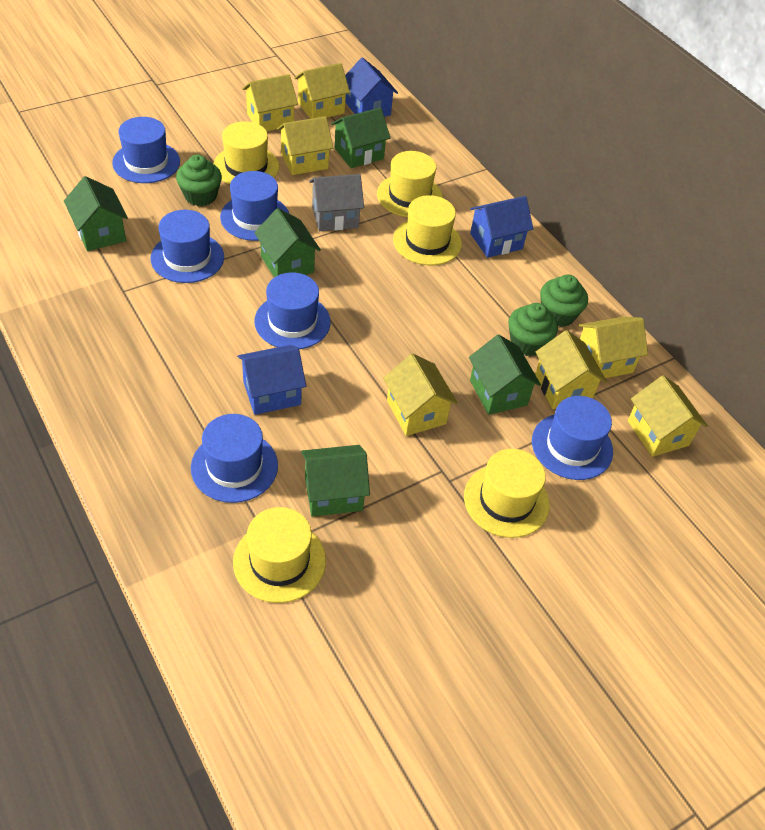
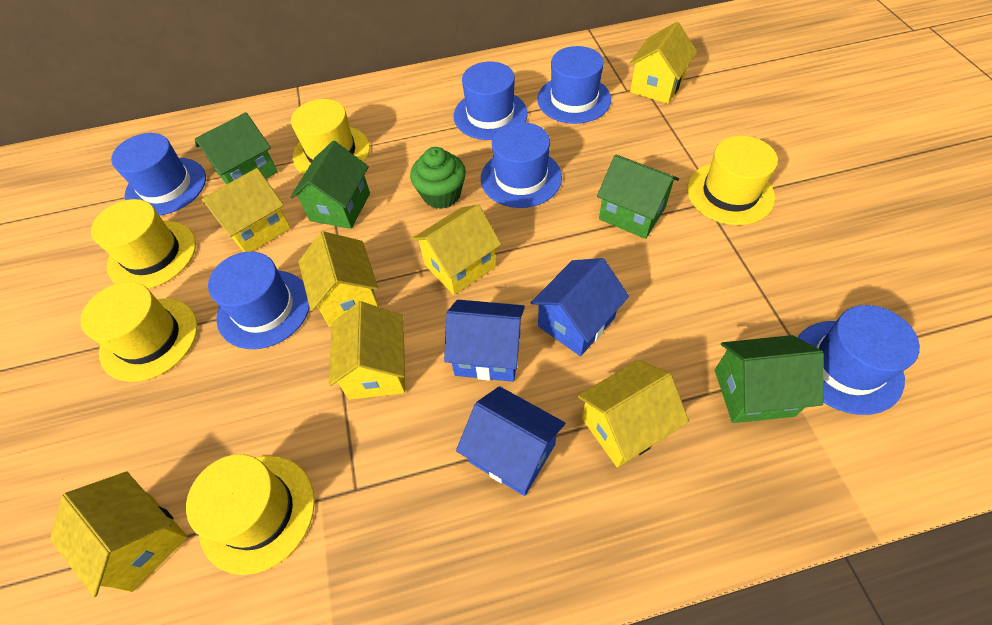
green cupcake: 3 -> 1
green house: 5 -> 4
grey house: 1 -> 0

